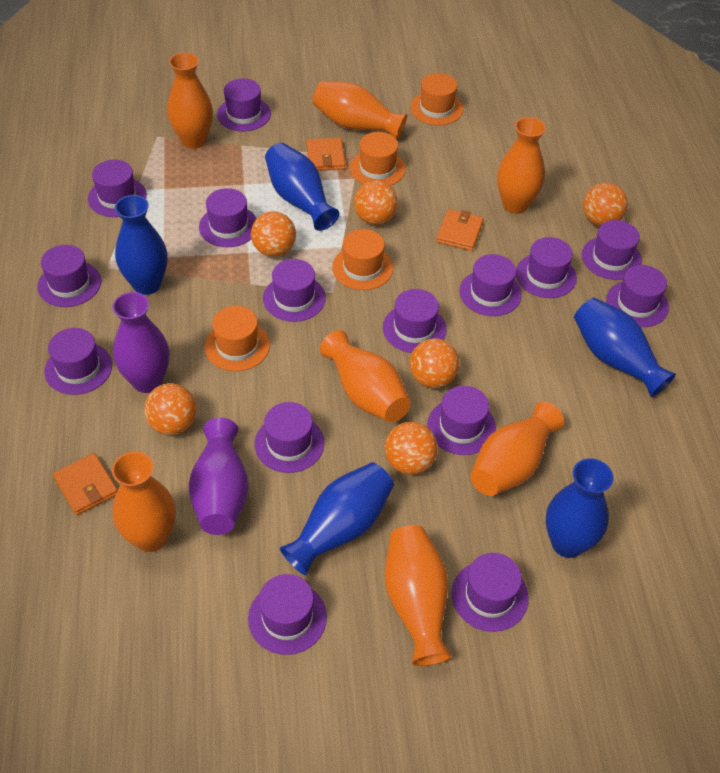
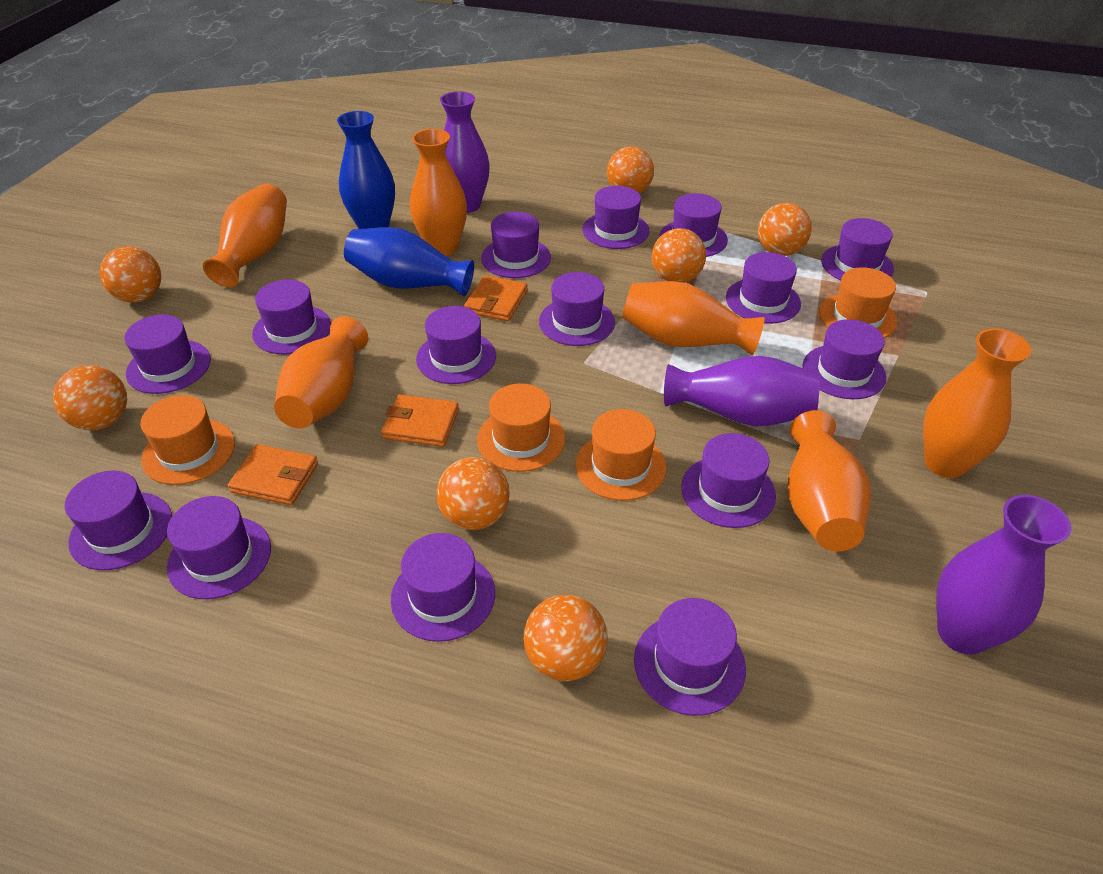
blue vase: 5 -> 2
orange ball: 6 -> 7
orange vase: 7 -> 6
purple vase: 2 -> 3

